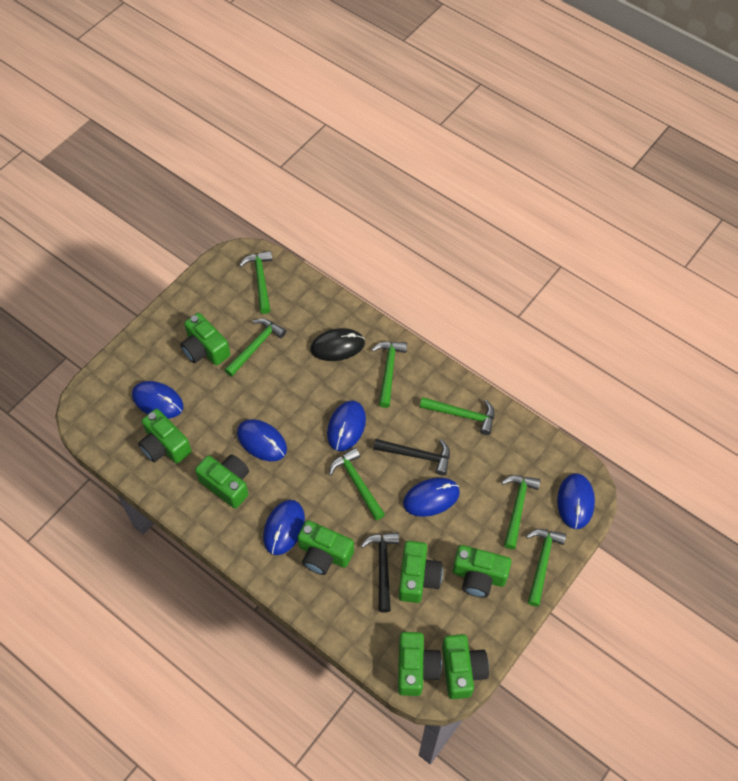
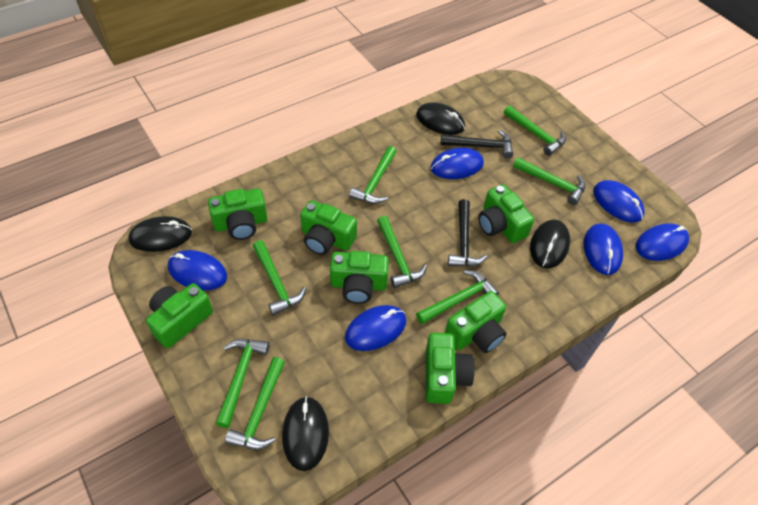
black mouse: 1 -> 4
green camera: 8 -> 7
green hammer: 7 -> 8

